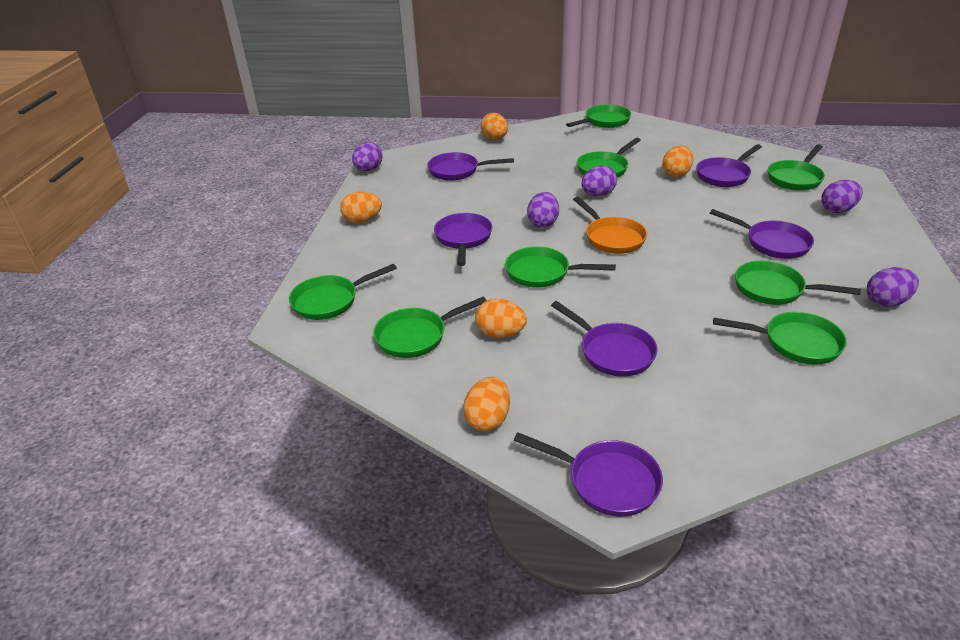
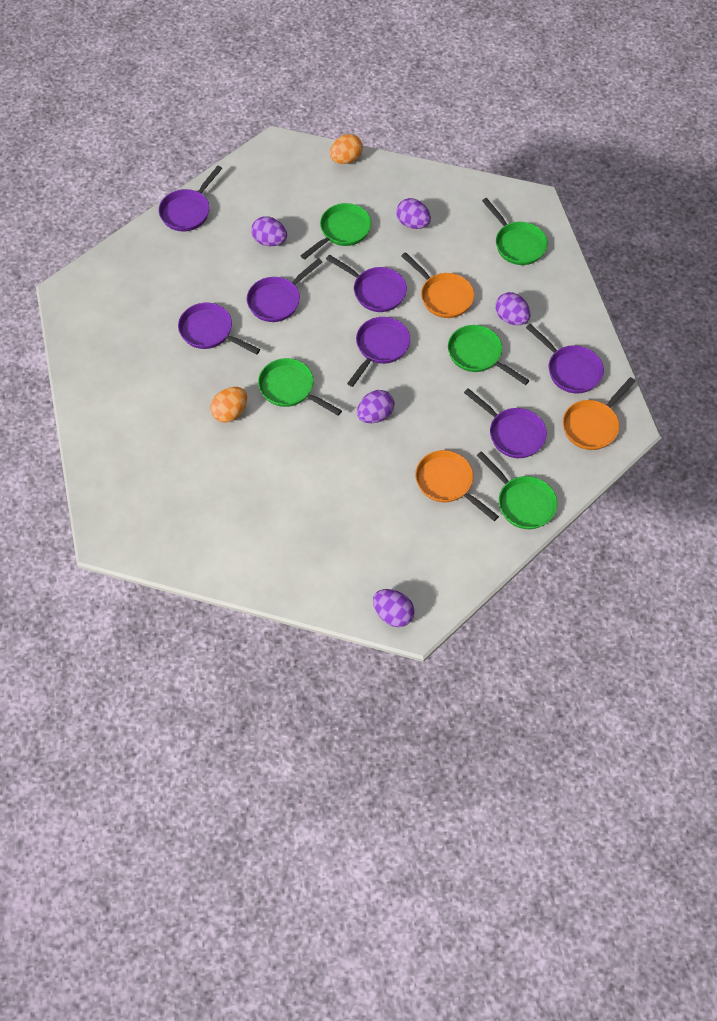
green pan: 8 -> 5
orange egg: 5 -> 2
orange pan: 1 -> 3
purple pan: 6 -> 7

